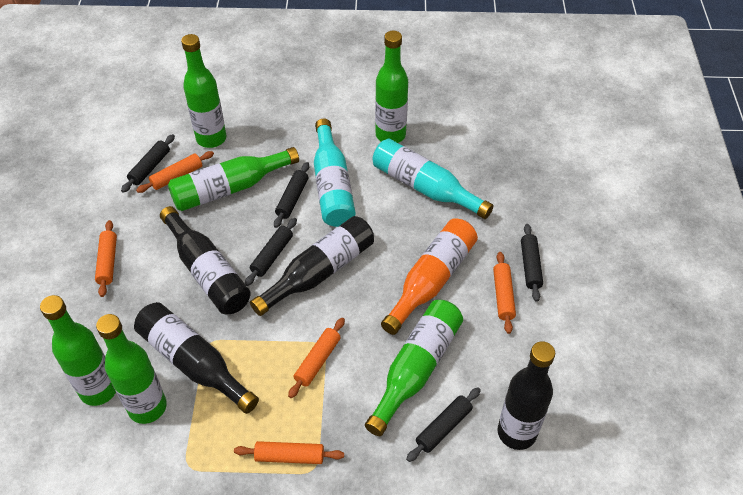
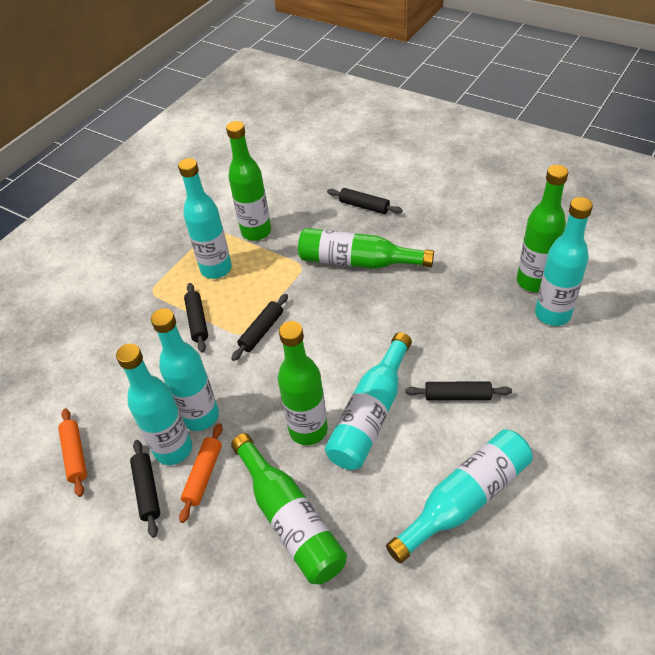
black bottle: 4 -> 0
green bottle: 6 -> 5
orange bottle: 1 -> 0
orange rolling pin: 5 -> 2
turquoise bottle: 2 -> 6

